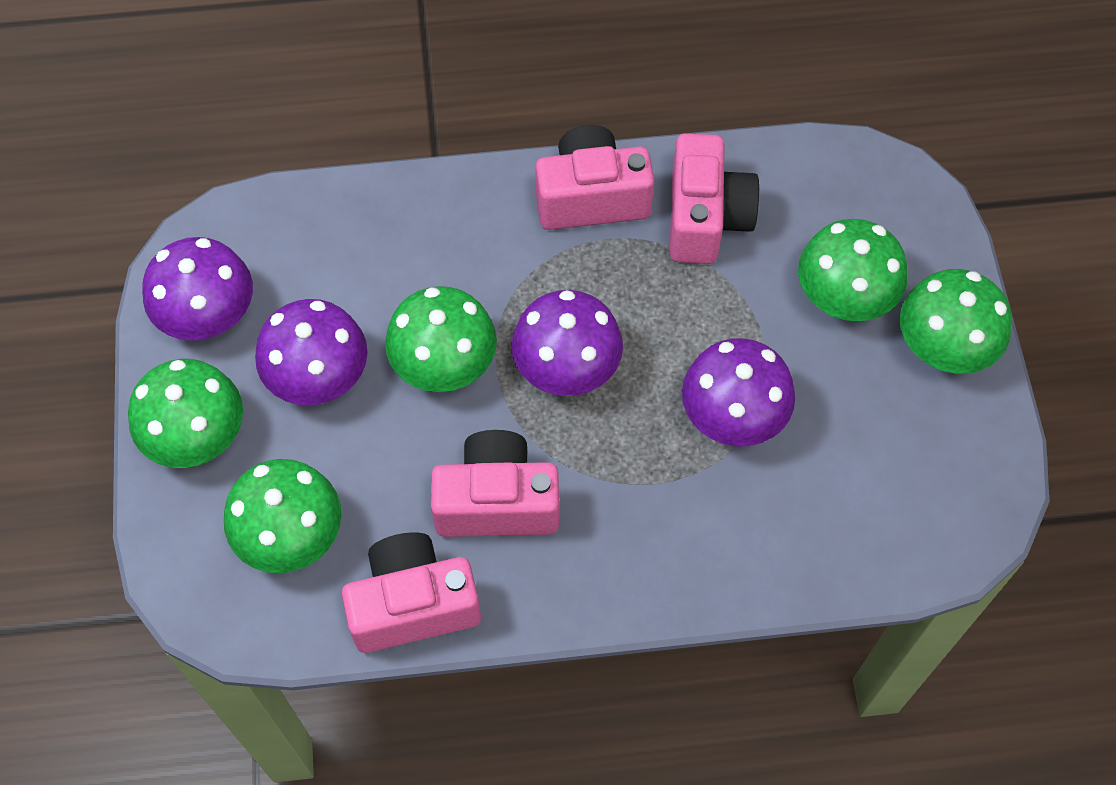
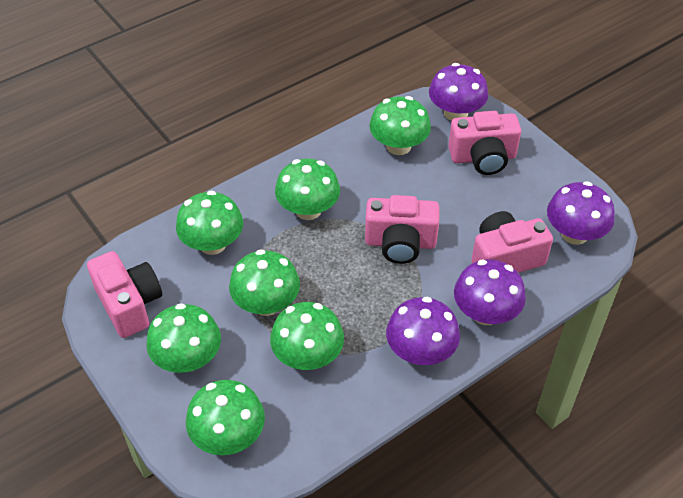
green mushroom: 5 -> 7

